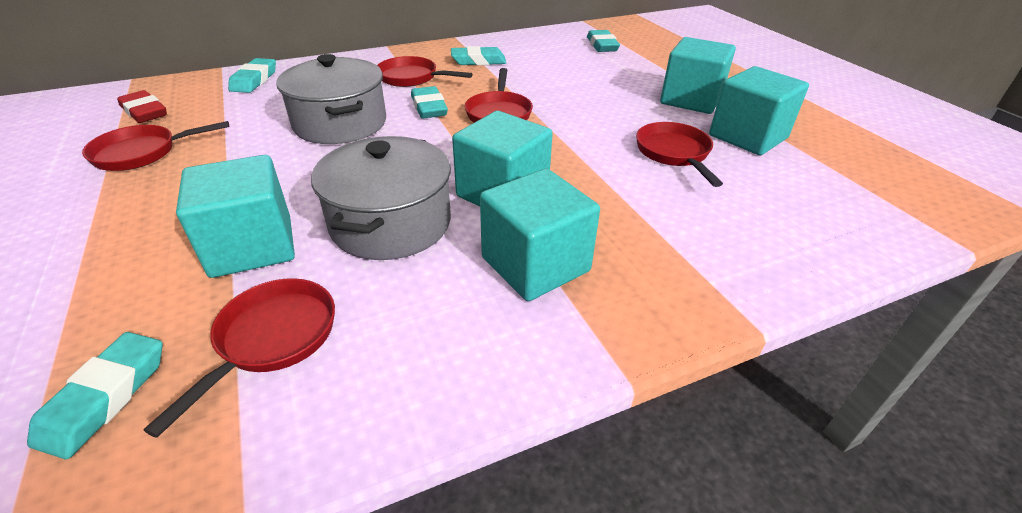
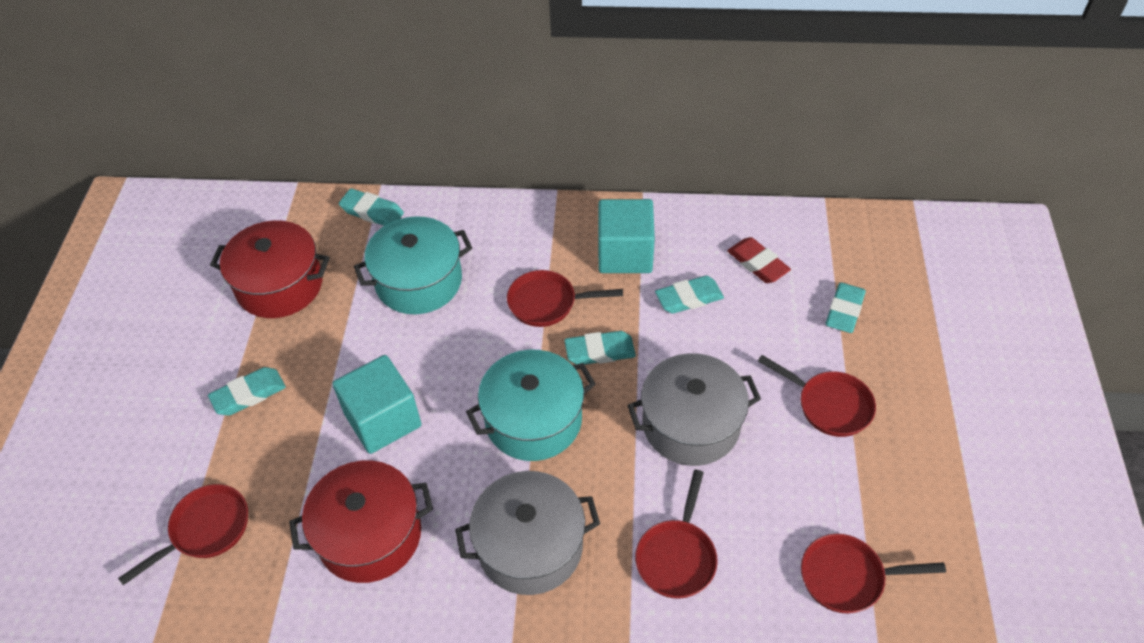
red pot: 0 -> 2
turquoise cube: 5 -> 2
turquoise pot: 0 -> 2

